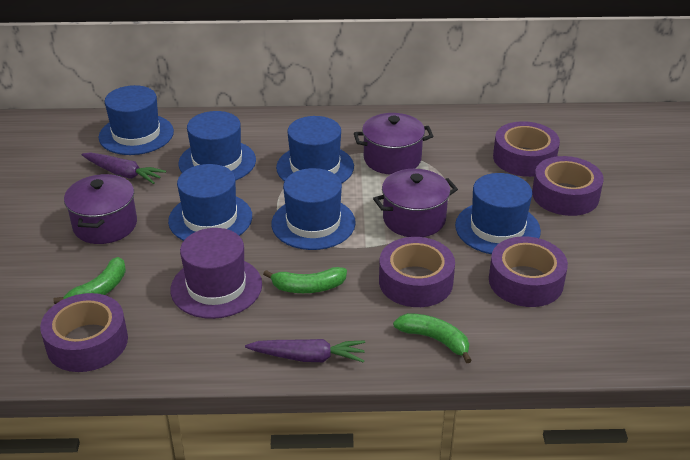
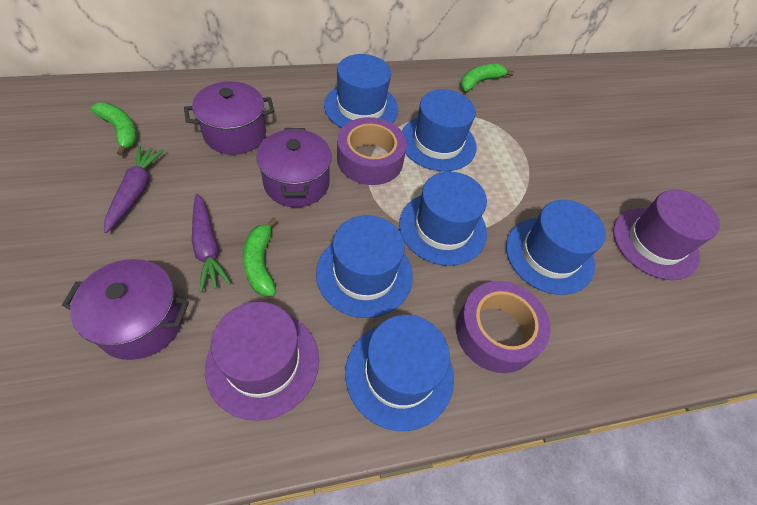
purple hat: 1 -> 2
purple tape: 5 -> 2

